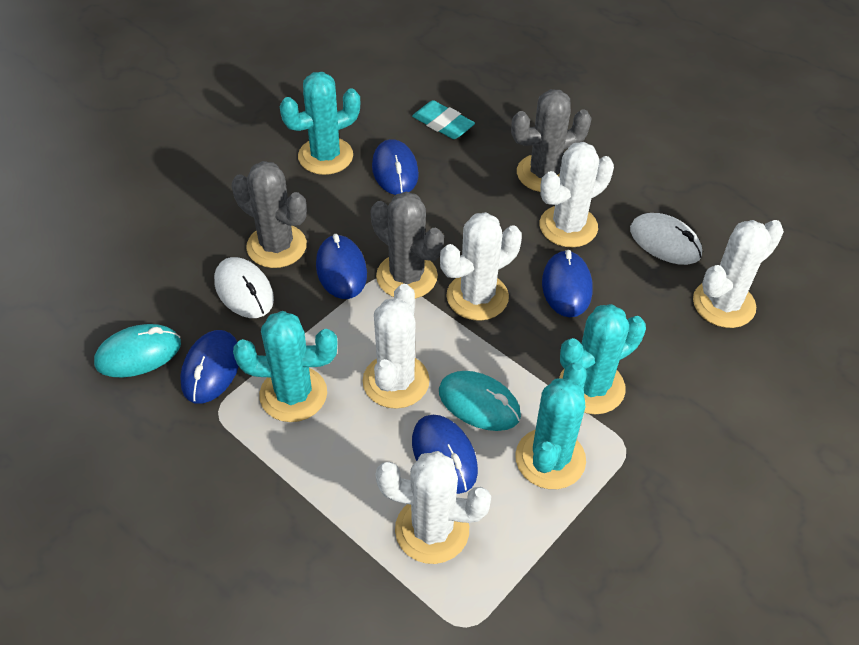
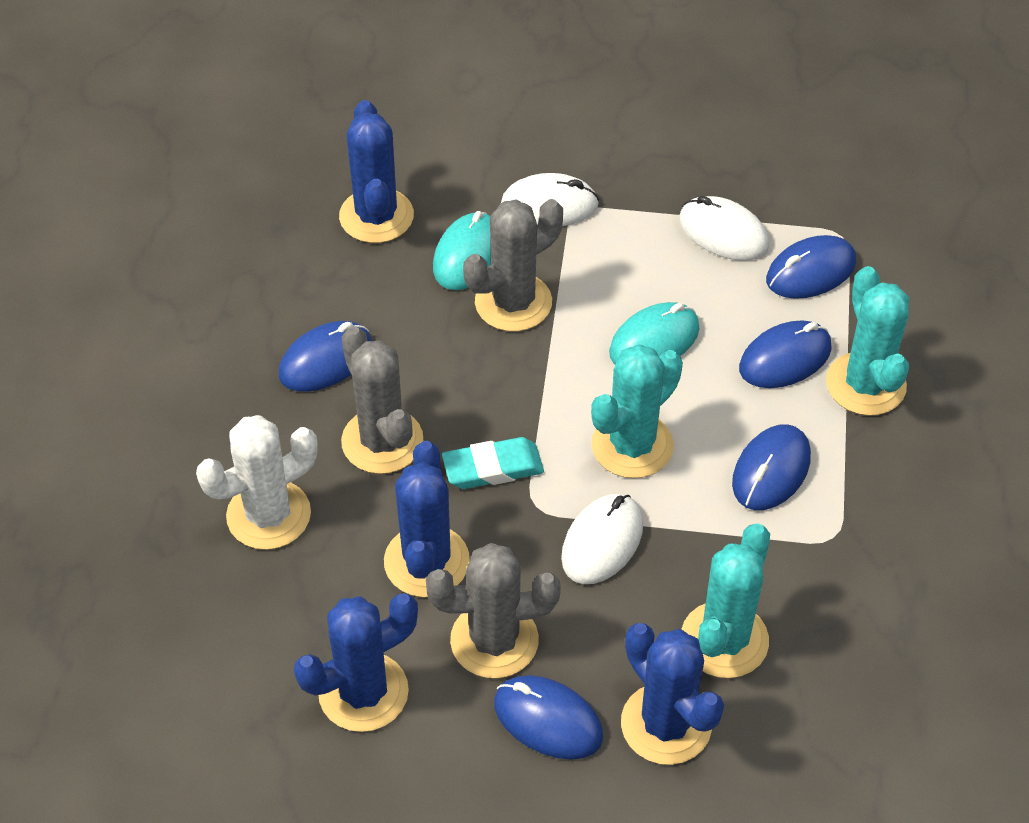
blue cactus: 0 -> 4
turquoise cactus: 4 -> 3
white cactus: 5 -> 1
white mouse: 2 -> 3

